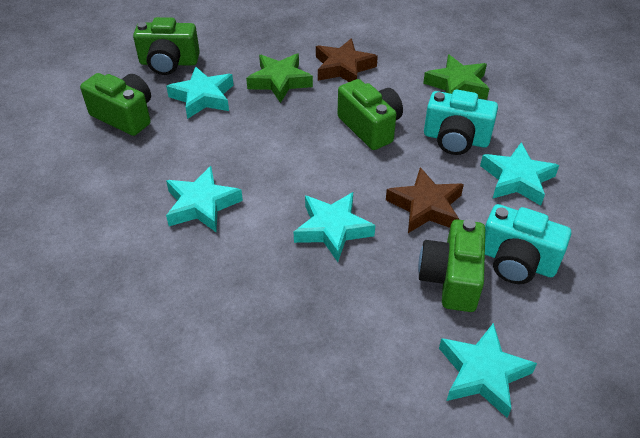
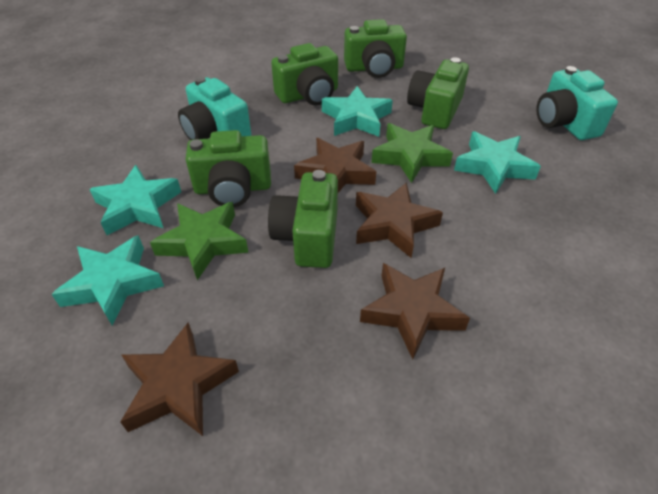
brown star: 2 -> 4
green camera: 4 -> 5
turquoise star: 5 -> 4

